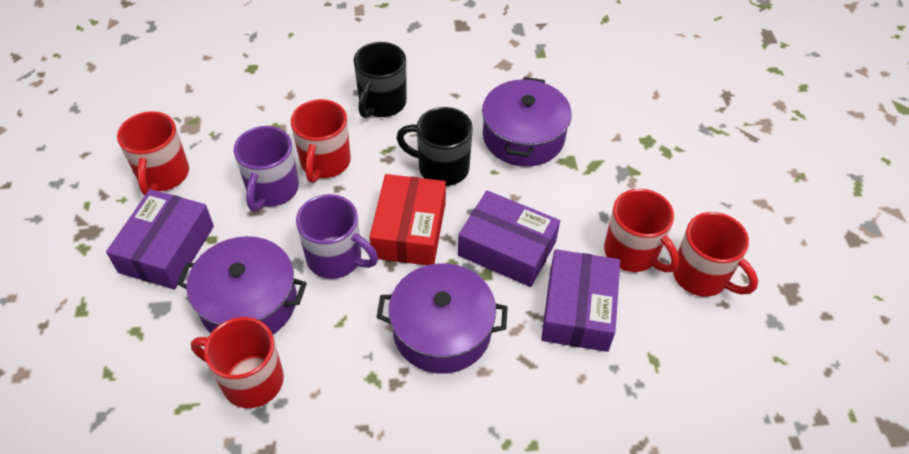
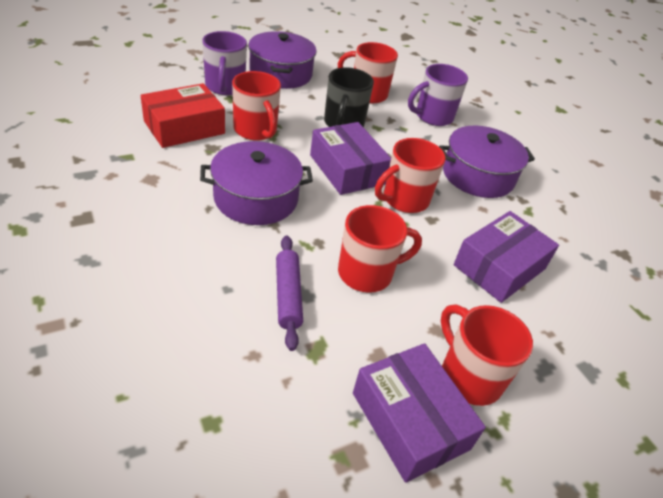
black mug: 2 -> 1
purple rolling pin: 0 -> 1

